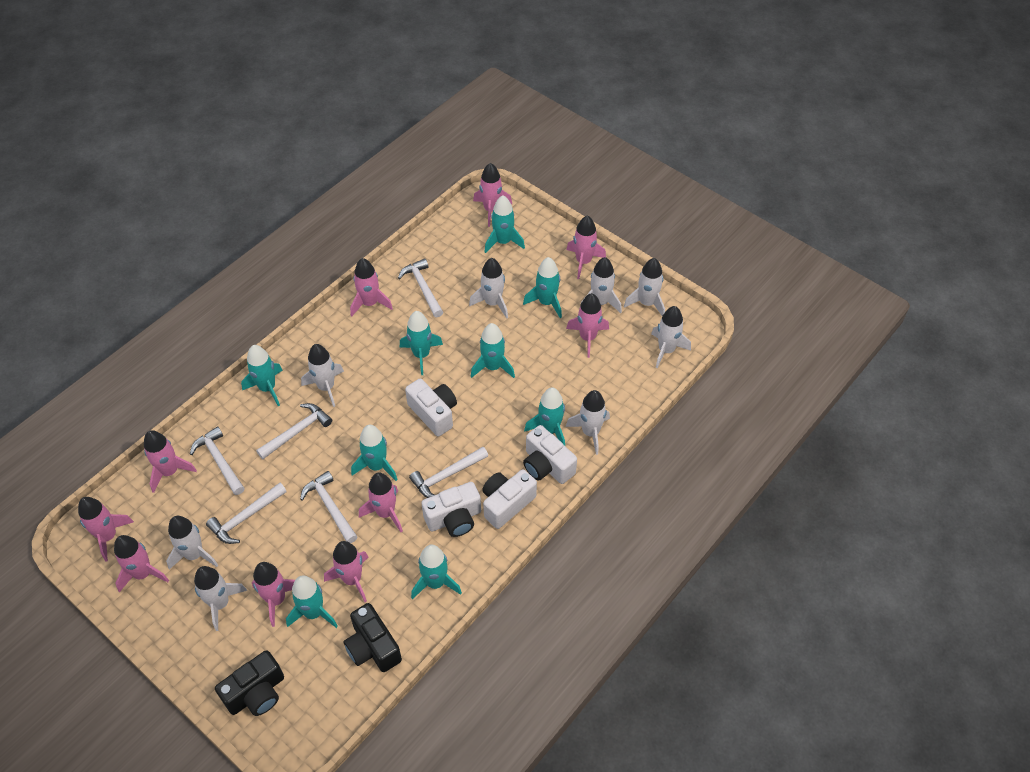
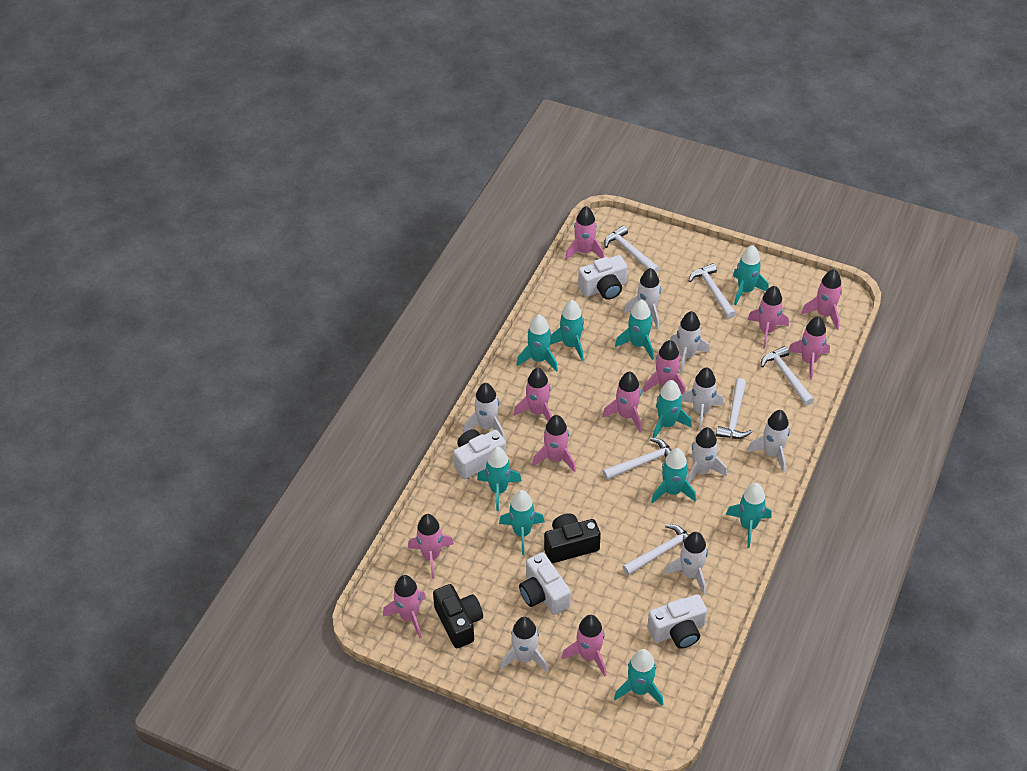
pink rocket: 10 -> 11
turquoise rocket: 9 -> 10

